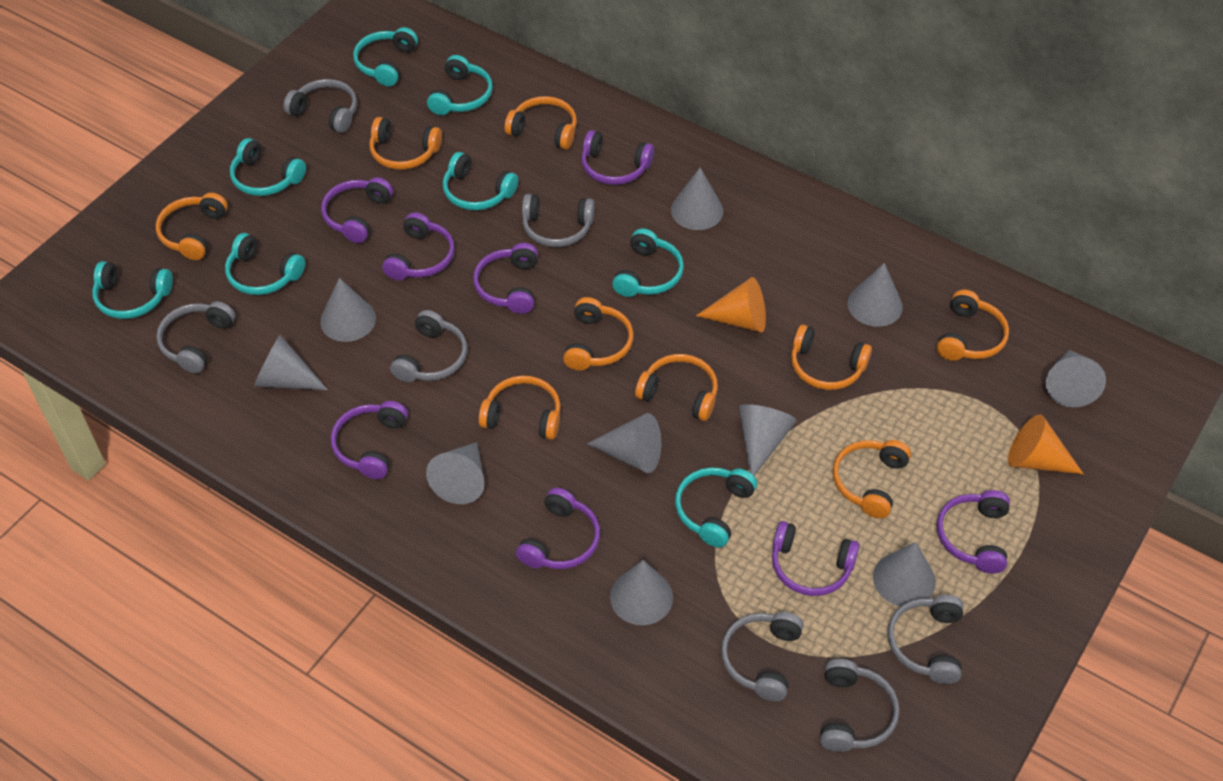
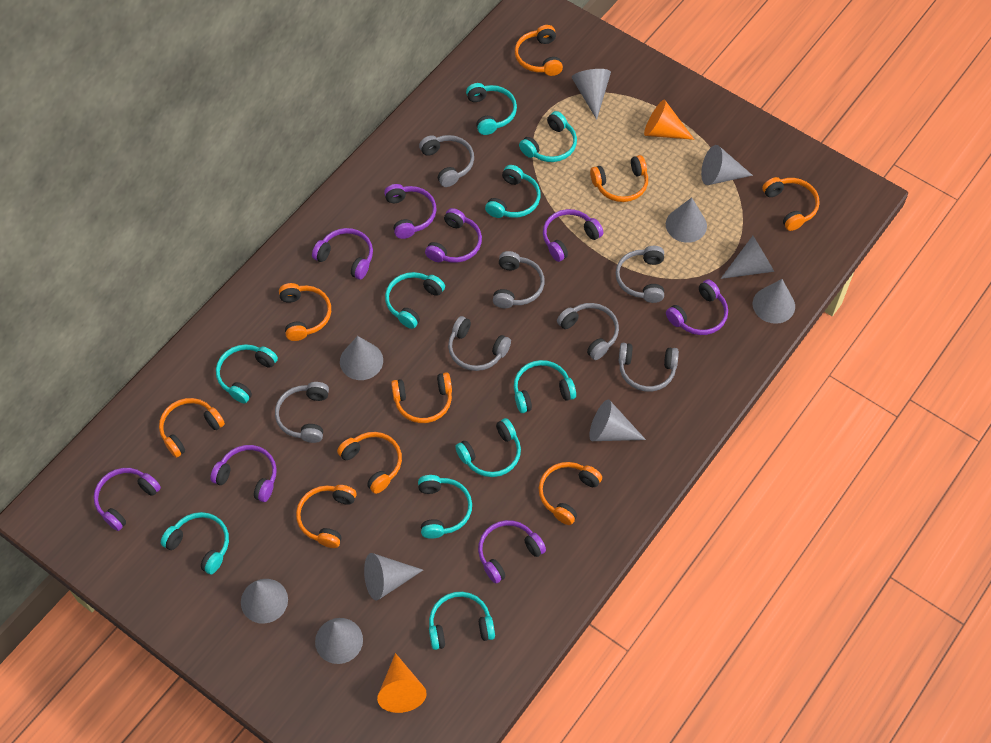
turquoise headphones: 8 -> 10

